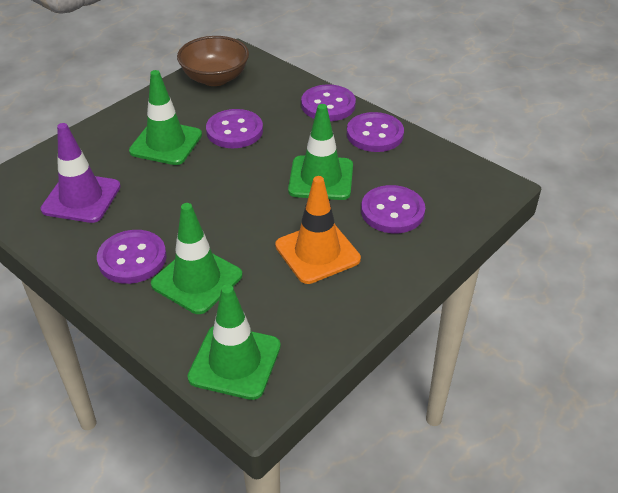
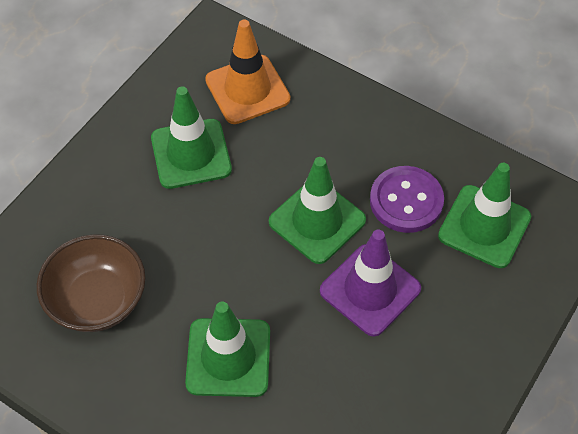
purple button: 5 -> 1

